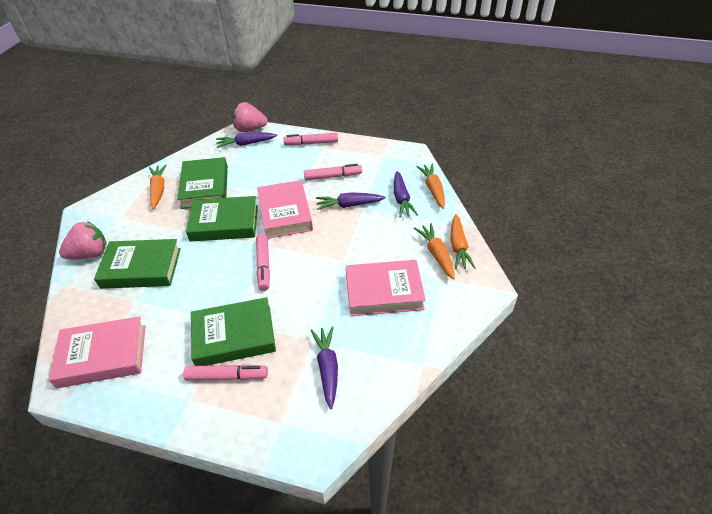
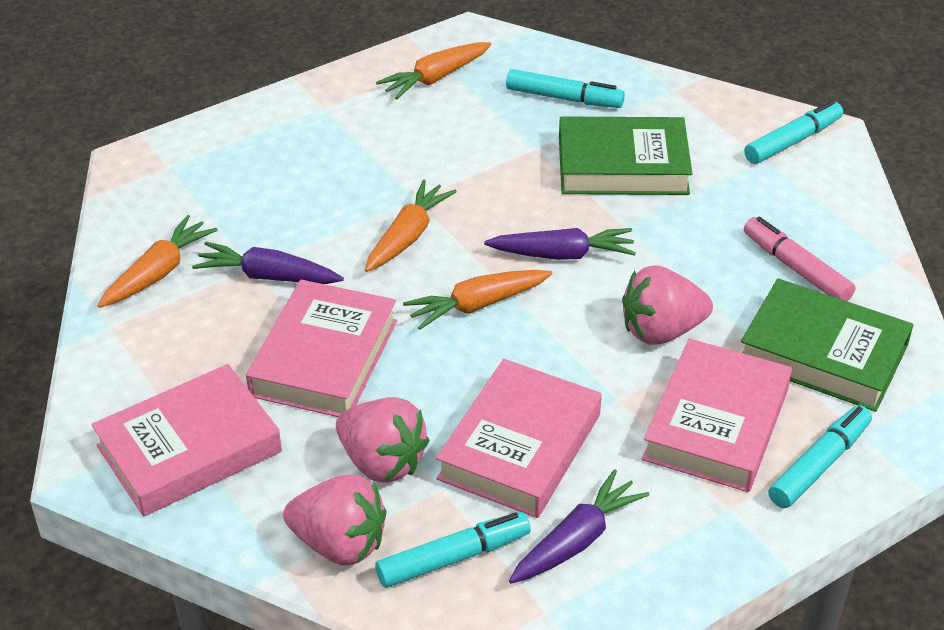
green book: 4 -> 2
pink book: 3 -> 4
pink marker: 4 -> 1
pink strawberry: 2 -> 3
purple carrot: 4 -> 3
turquoise marker: 0 -> 4

